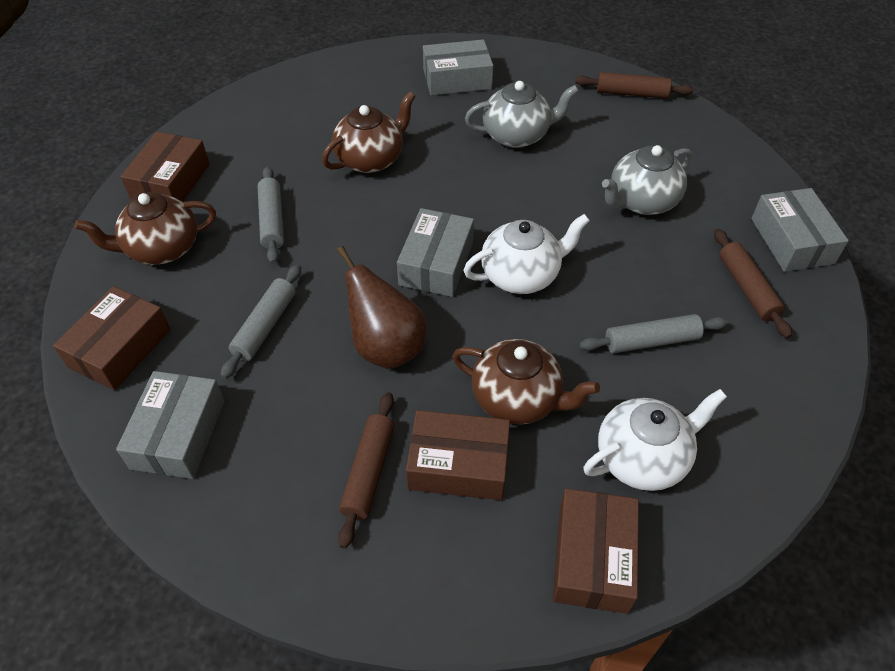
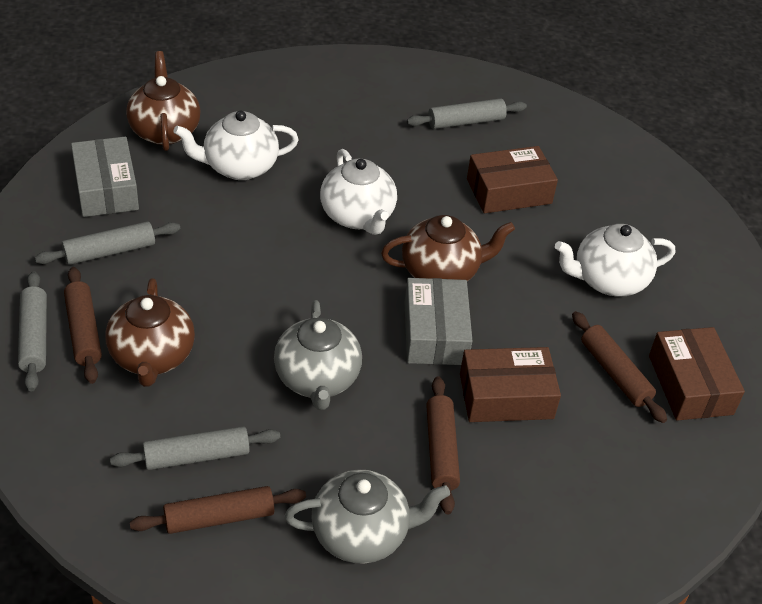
brown box: 4 -> 3
brown pear: 1 -> 0
brown rolling pin: 3 -> 4
grey box: 4 -> 2
grey rolling pin: 3 -> 4
white teapot: 2 -> 3

